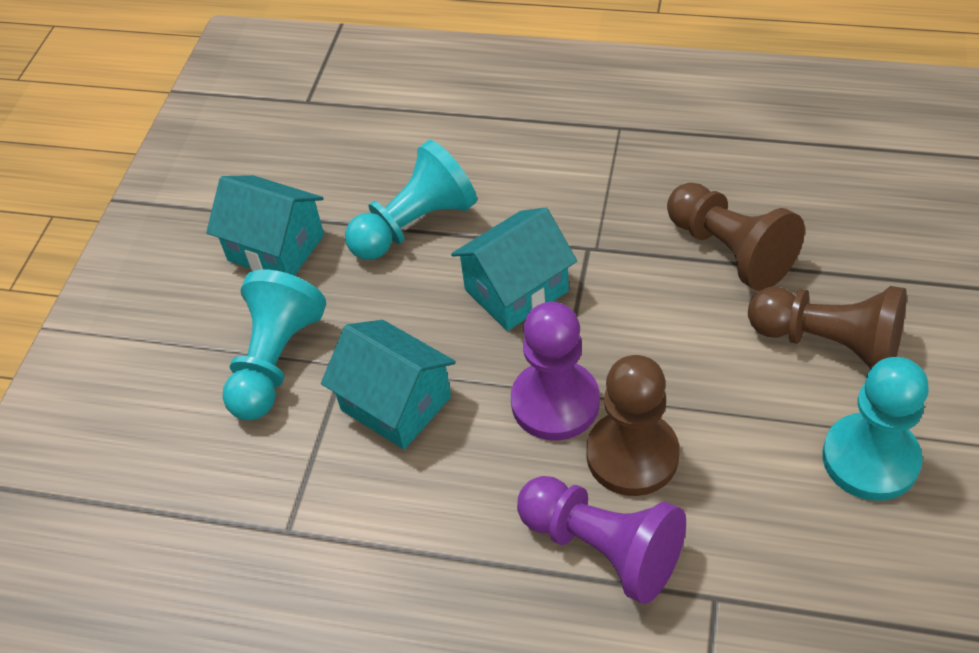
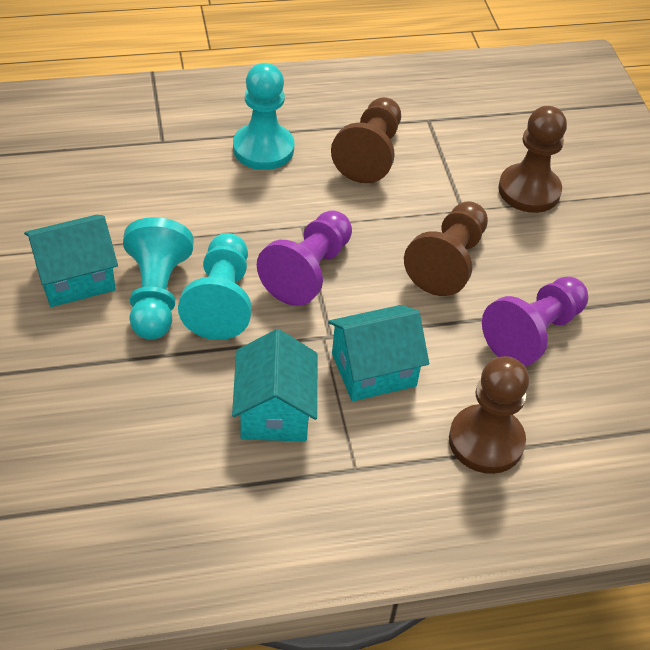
brown pawn: 3 -> 4

